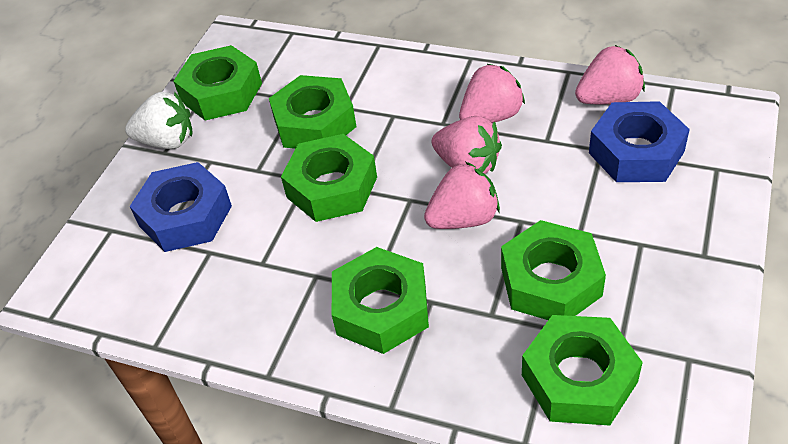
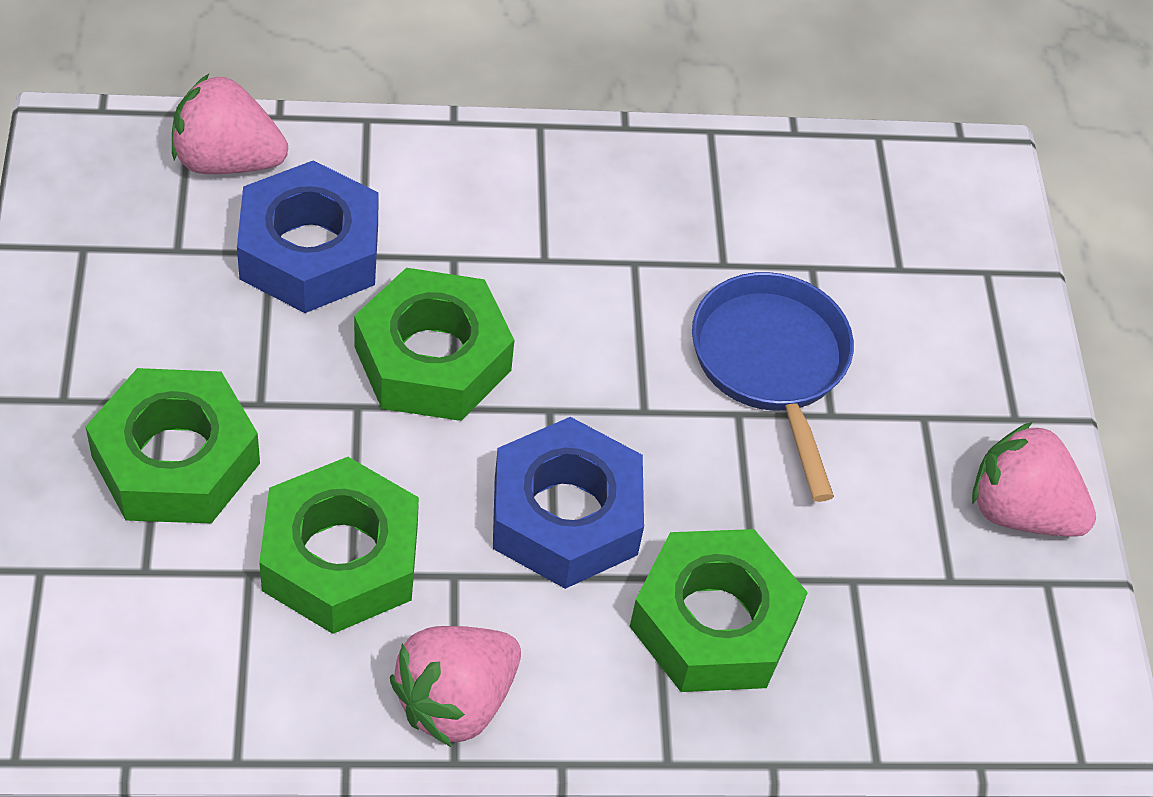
blue pan: 0 -> 1
green nut: 6 -> 4
pink strawberry: 4 -> 3
white strawberry: 1 -> 0

